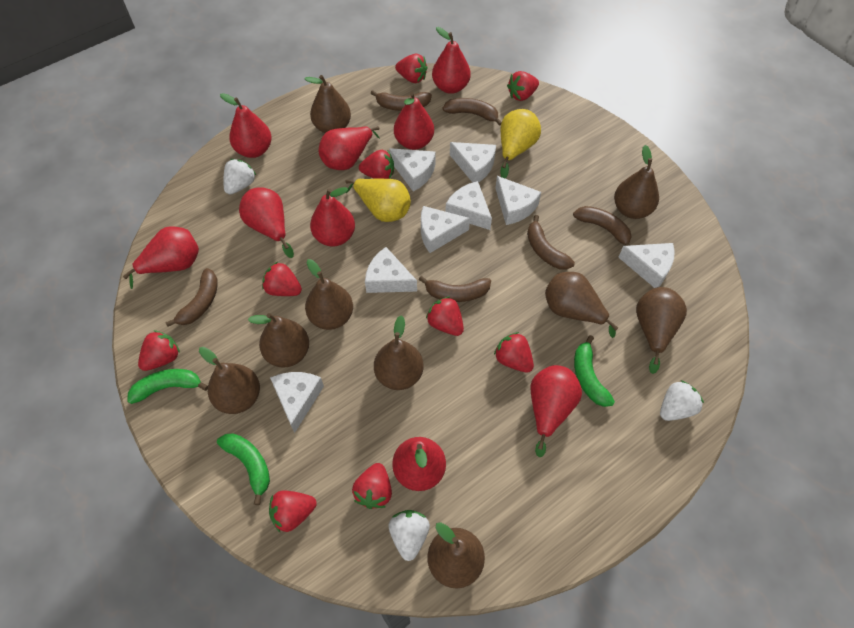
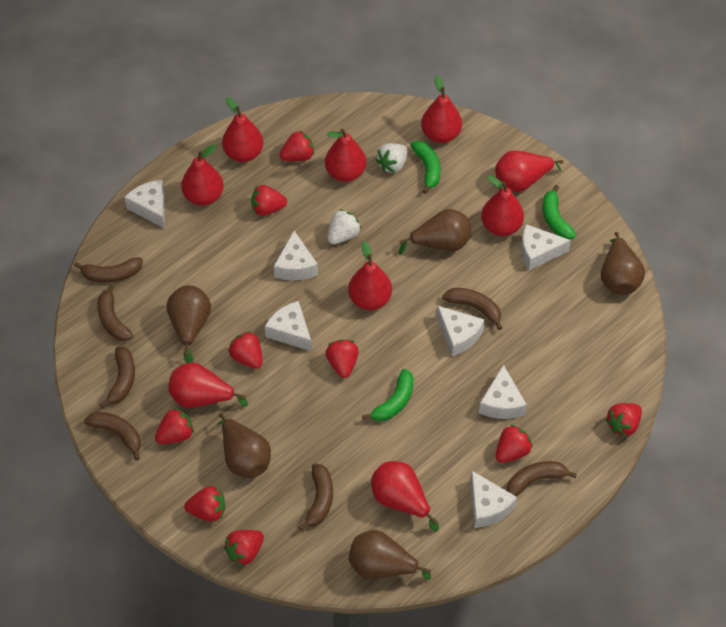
brown banana: 6 -> 7
brown pear: 9 -> 5
white cheese: 8 -> 7
white strawberry: 3 -> 2
yellow pear: 2 -> 0

